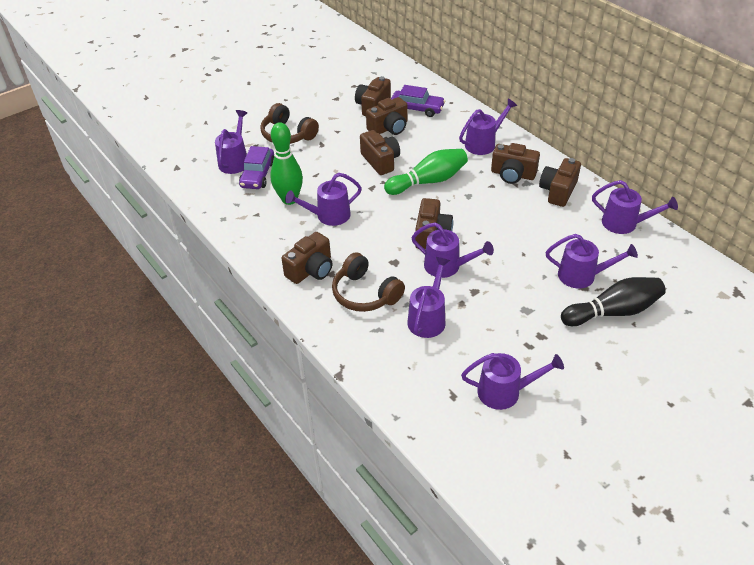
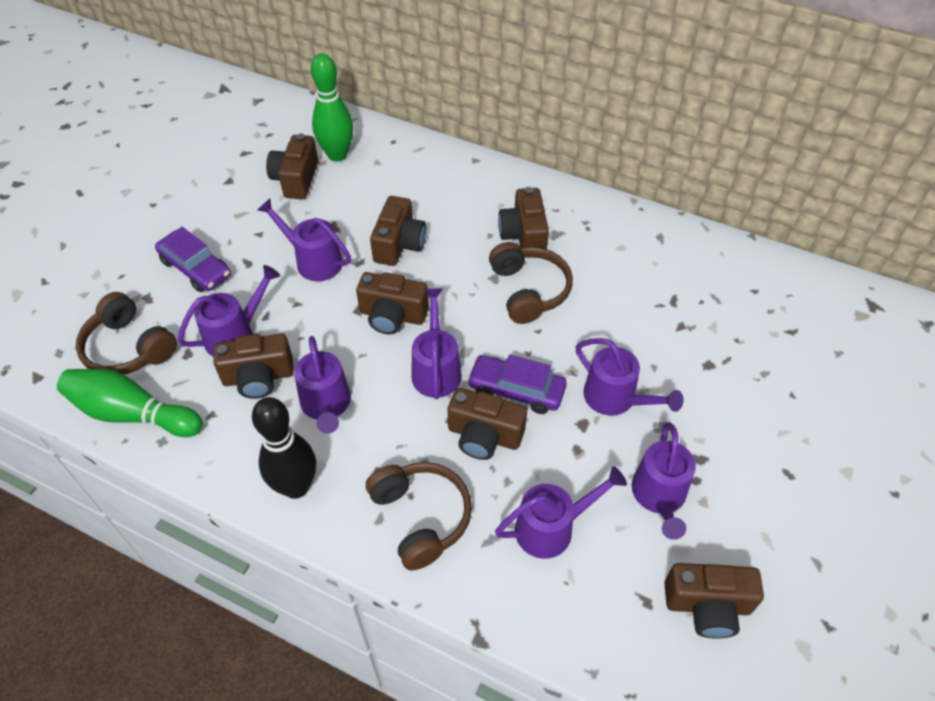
brown headphones: 2 -> 3
purple watering can: 8 -> 7

